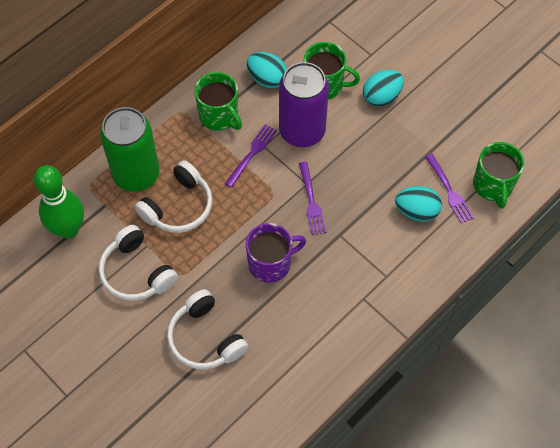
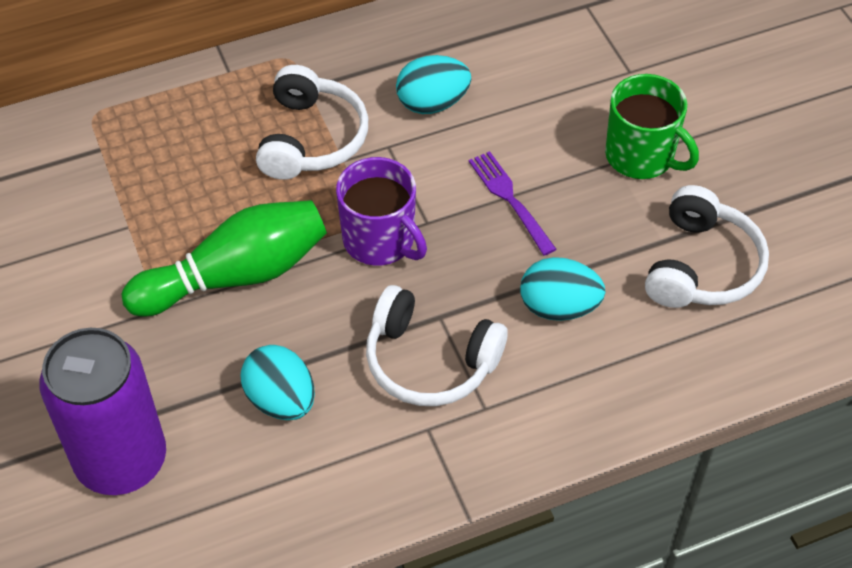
green can: 1 -> 0
green mug: 3 -> 1
purple fork: 3 -> 1

